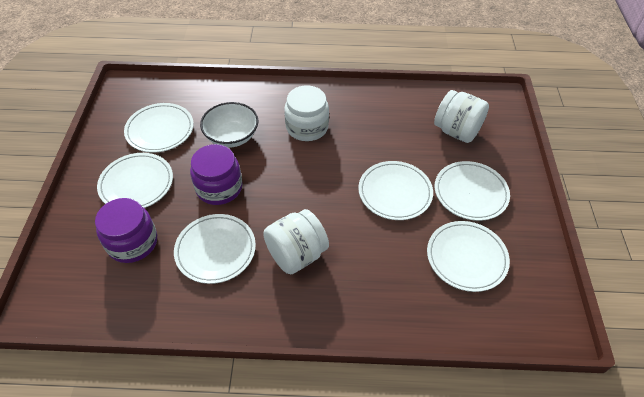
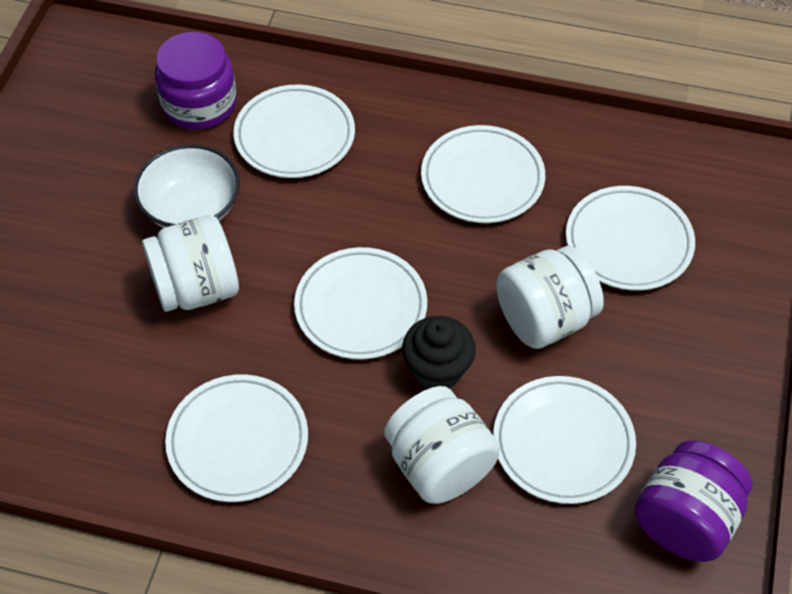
black cupcake: 0 -> 1

